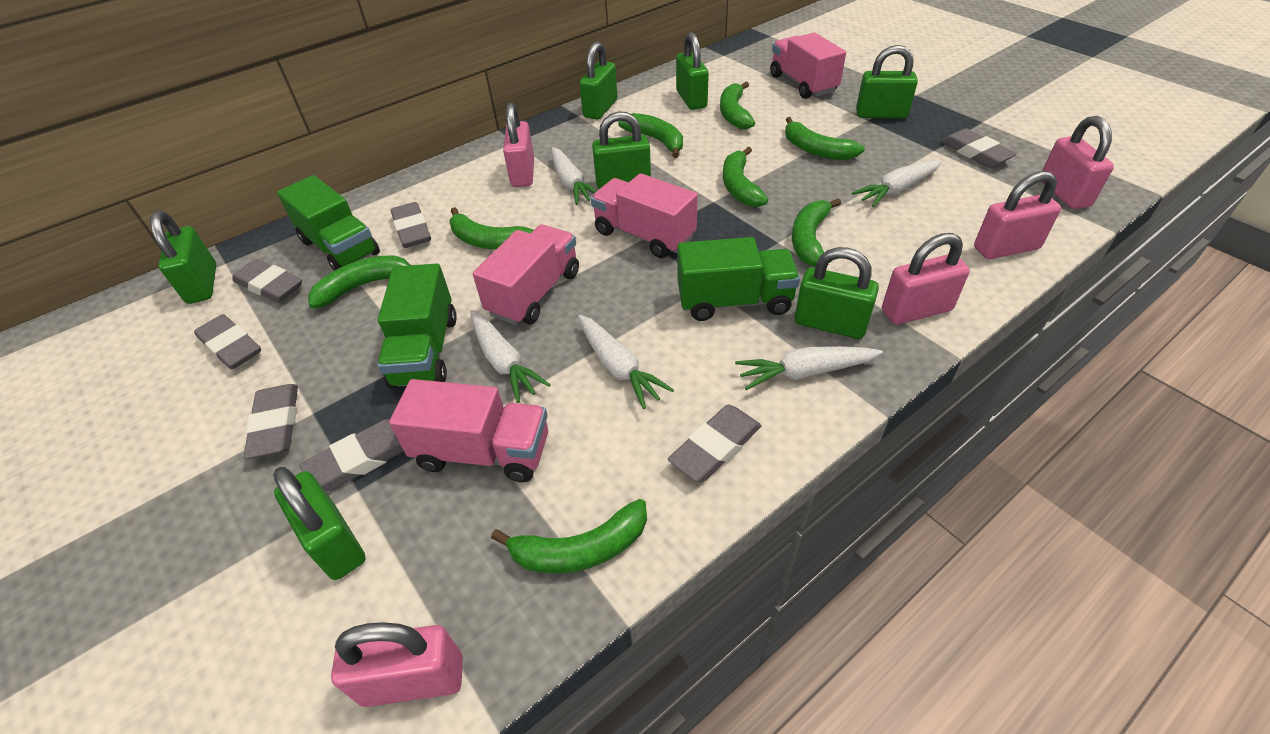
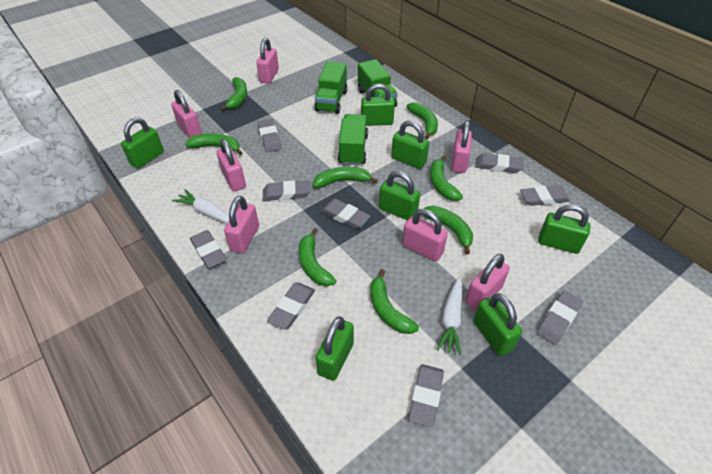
grey eraser: 7 -> 9
pink padlock: 5 -> 7
pink truck: 4 -> 0
white carrot: 5 -> 2

